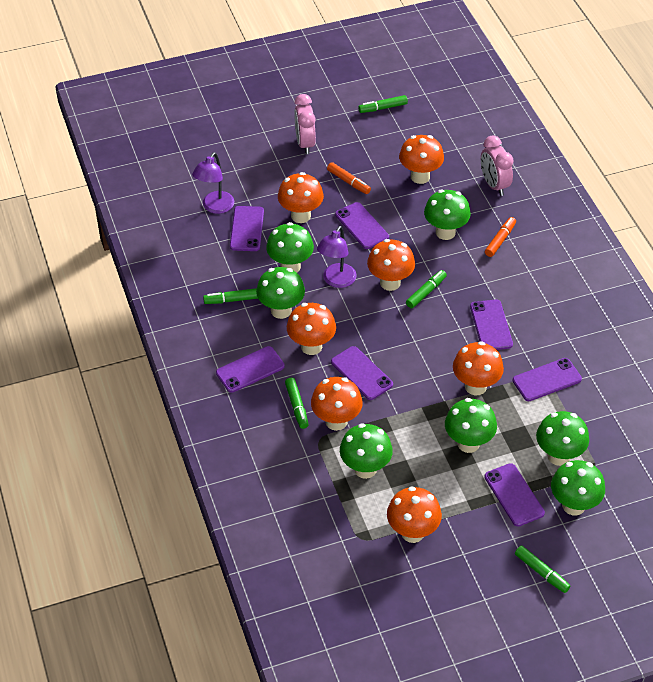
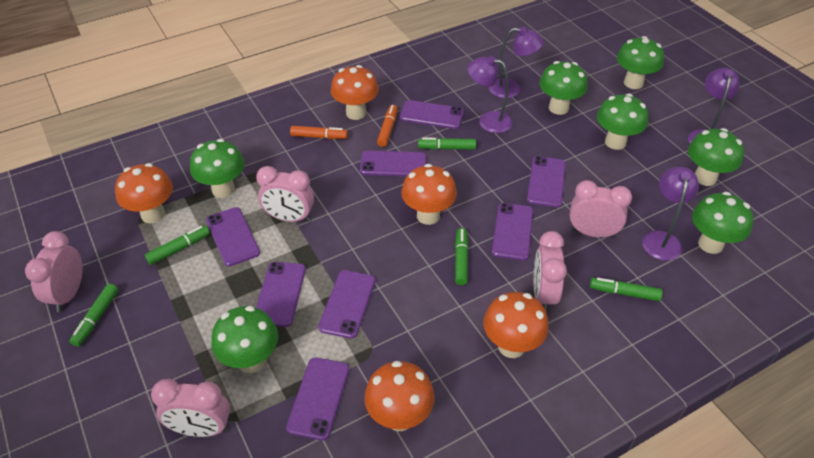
orange mushroom: 7 -> 5
pink clock: 2 -> 5
purple lamp: 2 -> 4
purple phone: 7 -> 8

